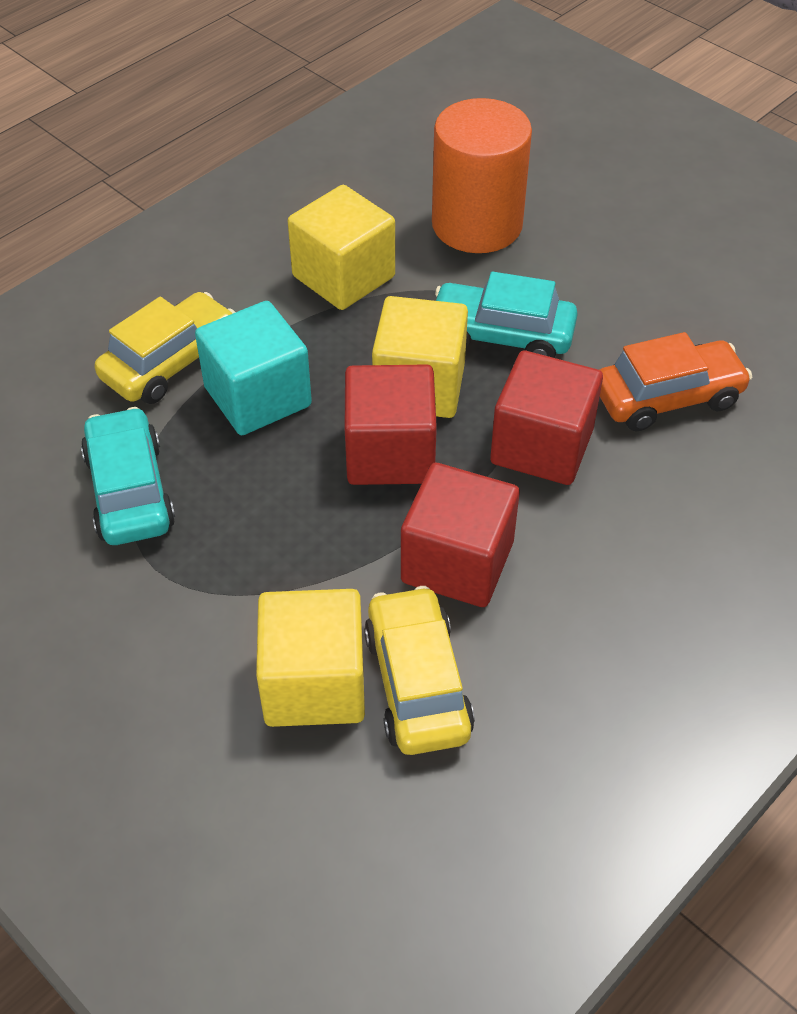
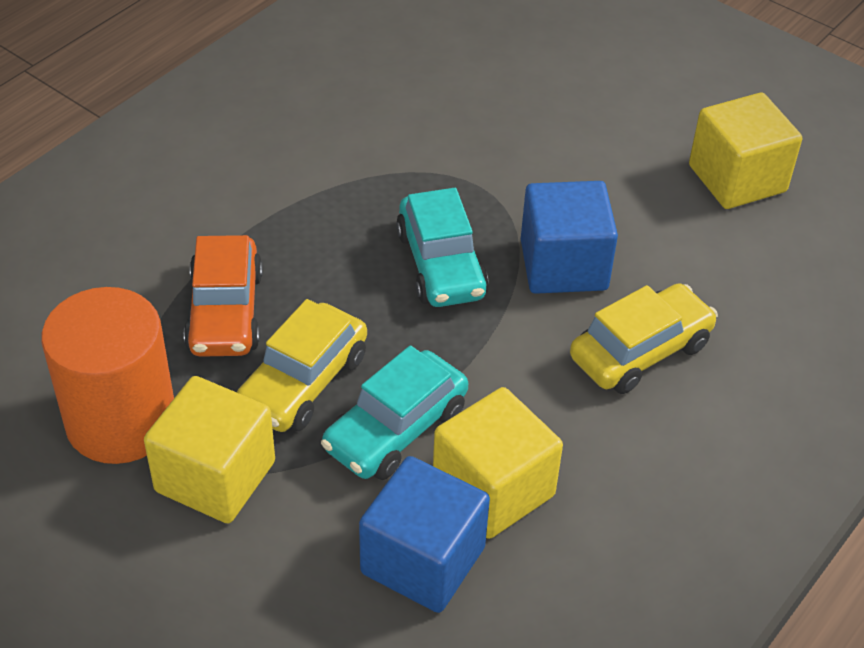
blue cube: 0 -> 2
red cube: 3 -> 0
turquoise cube: 1 -> 0

